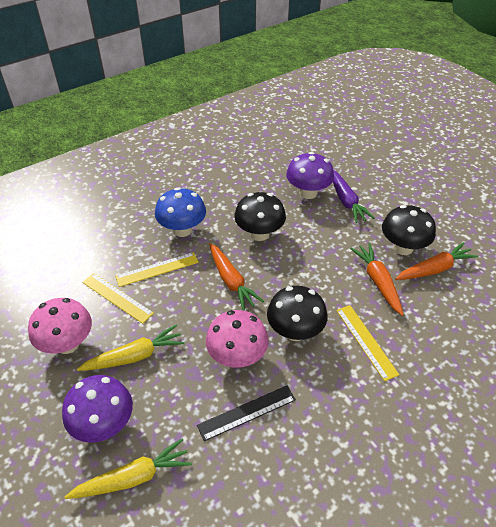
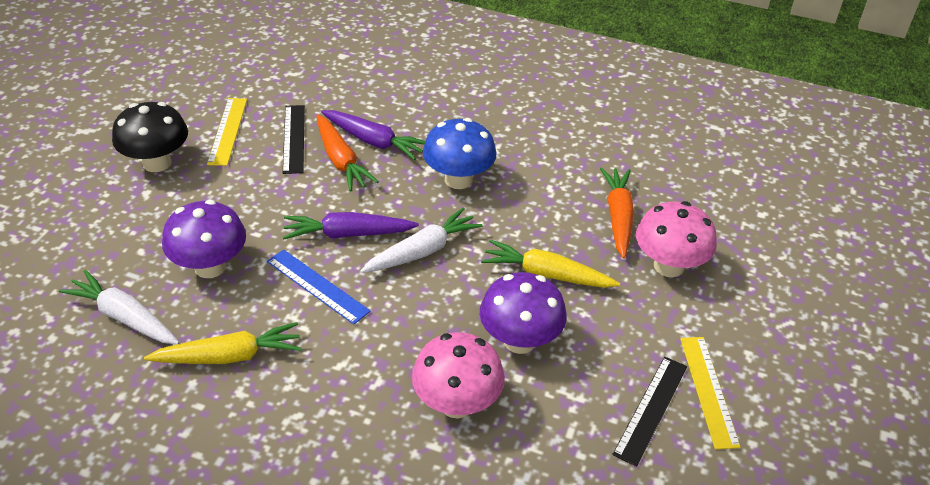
black mushroom: 3 -> 1
black ruler: 1 -> 2
blue ruler: 0 -> 1
orange carrot: 3 -> 2
purple carrot: 1 -> 2
white carrot: 0 -> 2
yellow ruler: 3 -> 2

